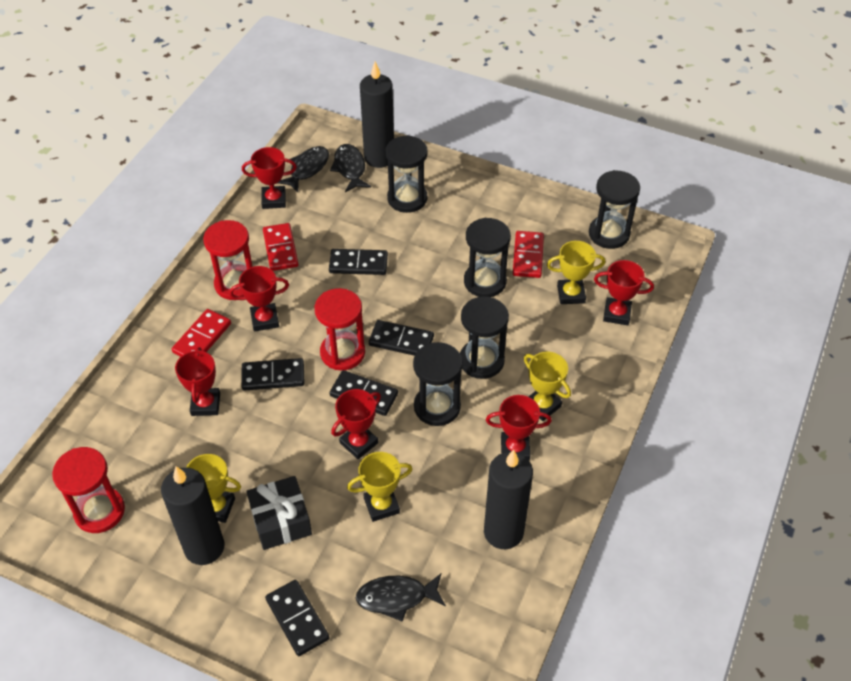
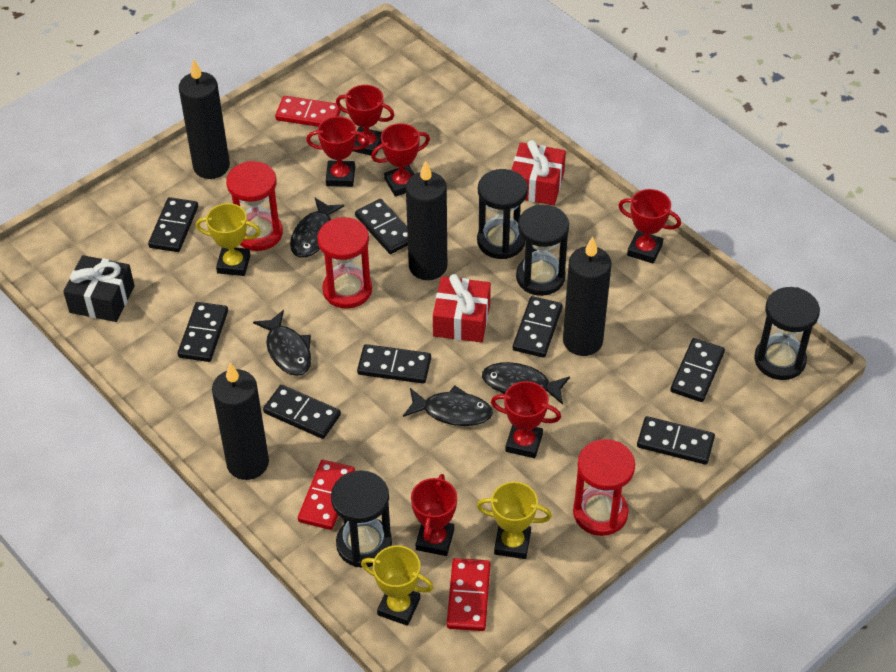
black candle: 3 -> 4
black domino: 5 -> 8
black fish: 3 -> 4
black hourglass: 5 -> 4
red gift: 0 -> 2
yellow trophy: 4 -> 3

